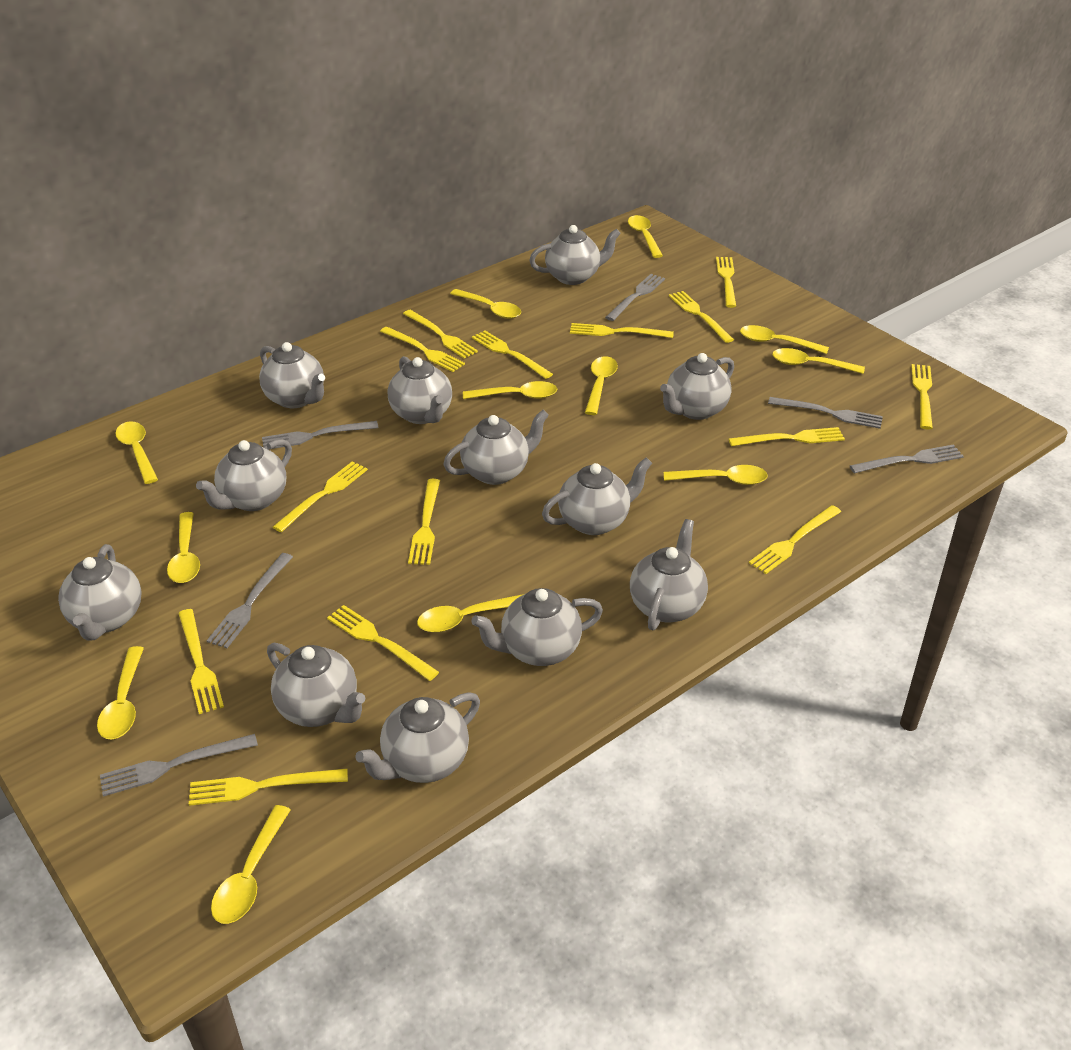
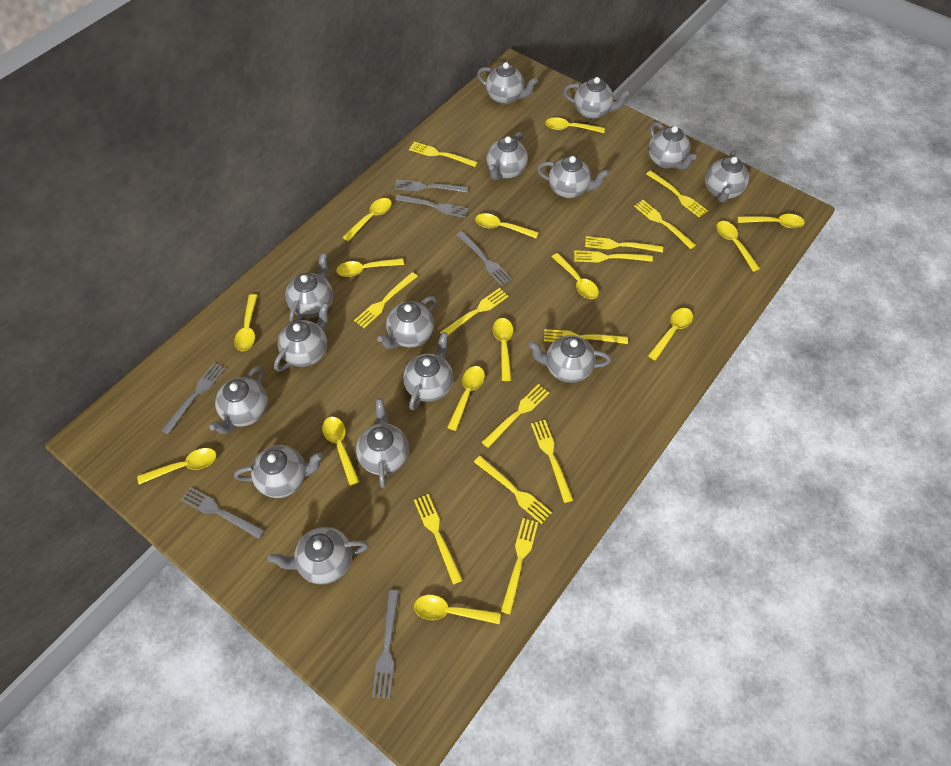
grey teapot: 12 -> 15
yellow fork: 14 -> 13
yellow spoon: 12 -> 14

